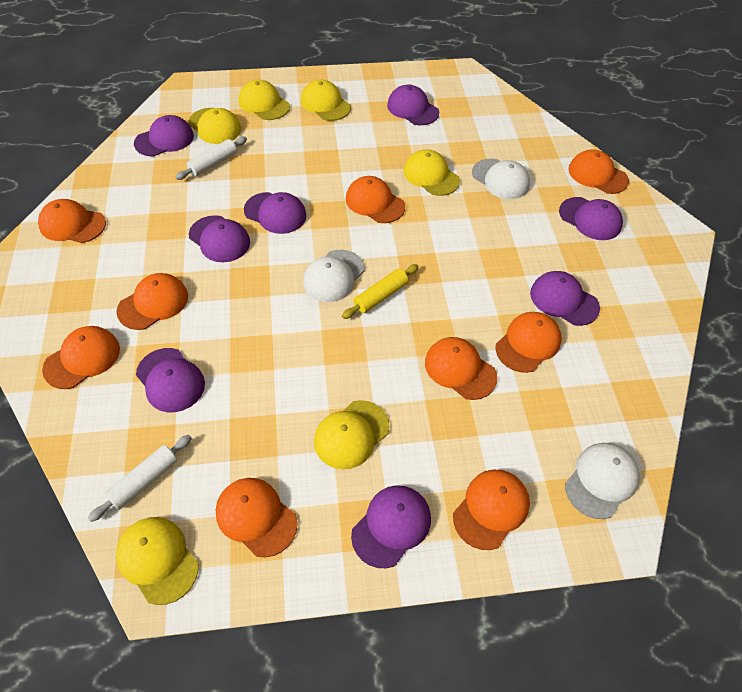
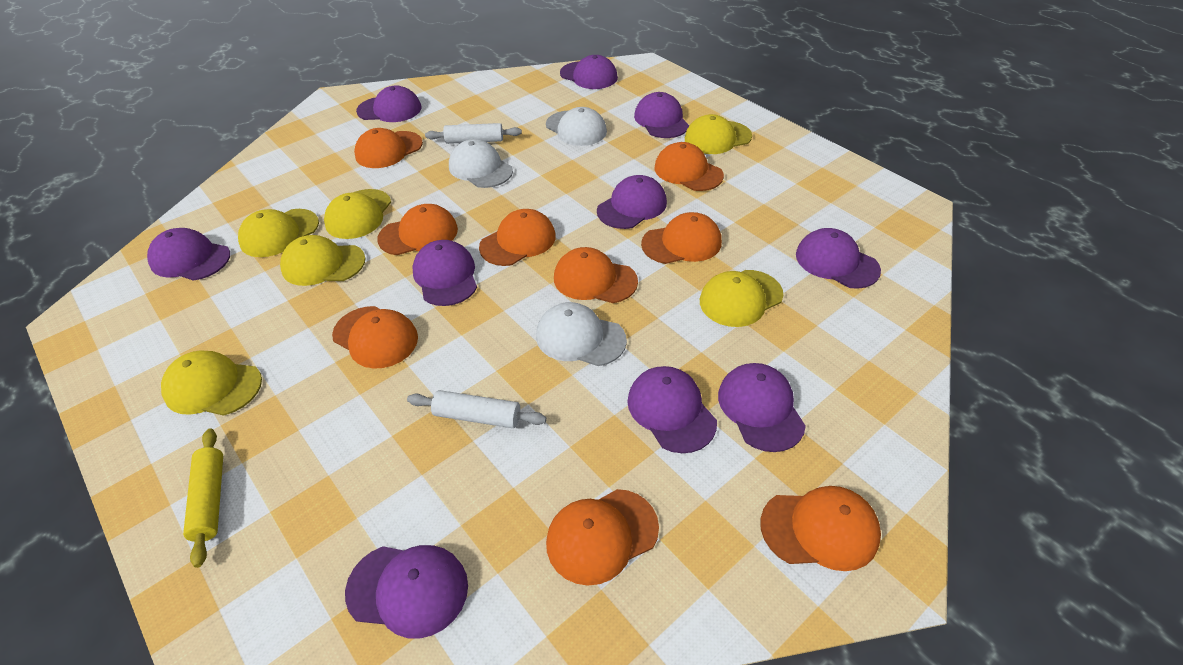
purple cap: 8 -> 10

